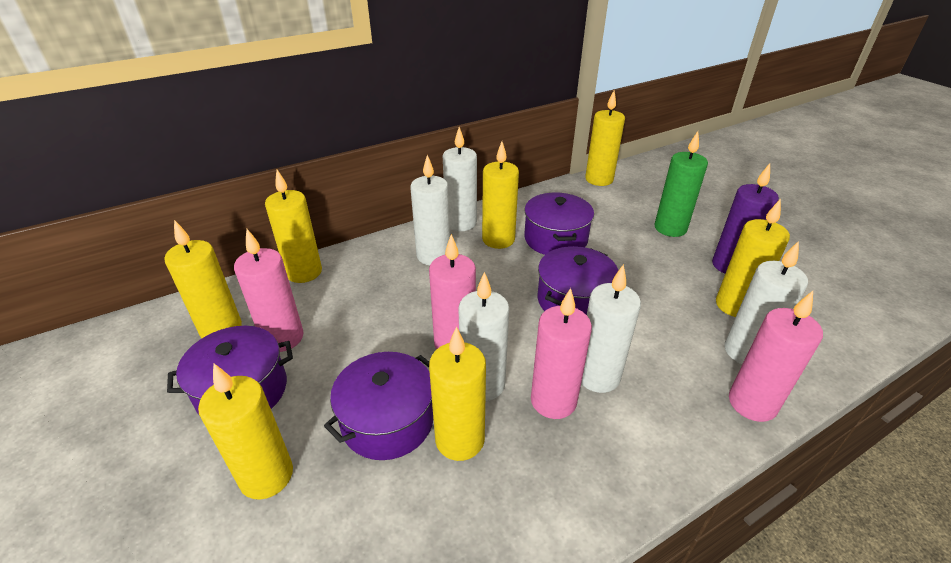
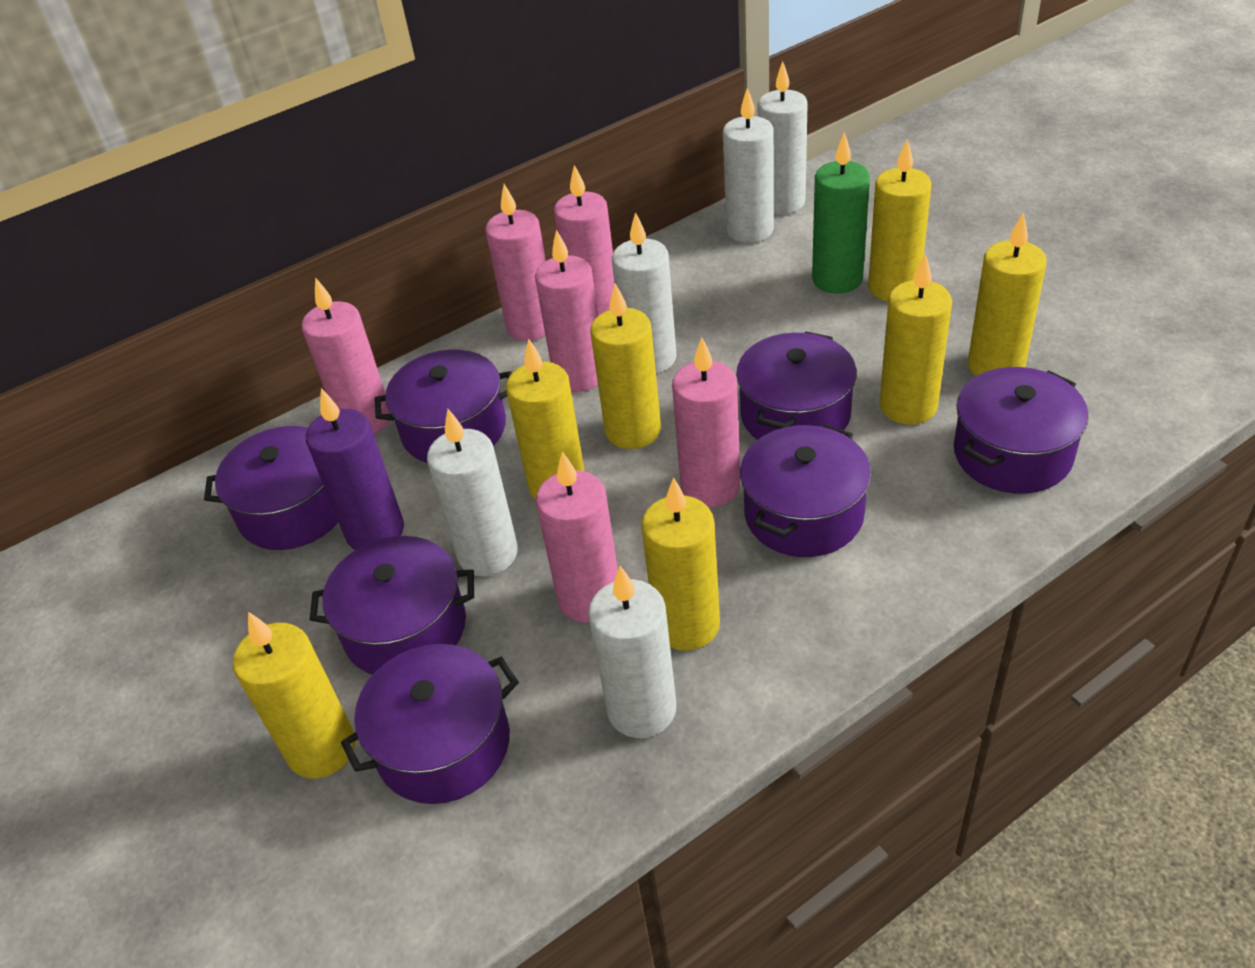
pink candle: 4 -> 6
purple pot: 4 -> 7

